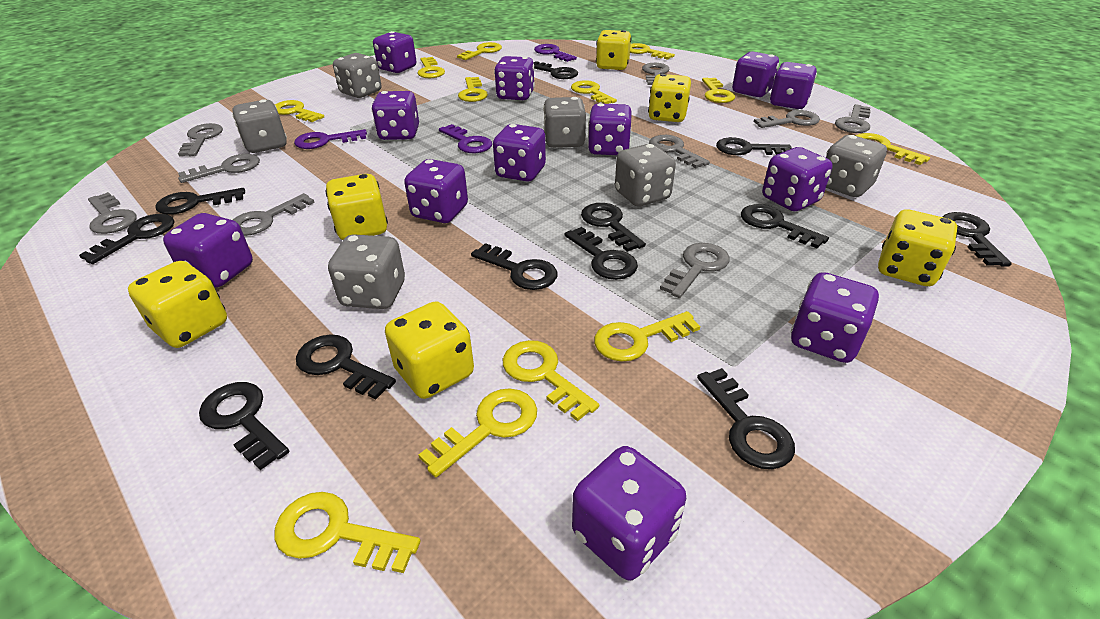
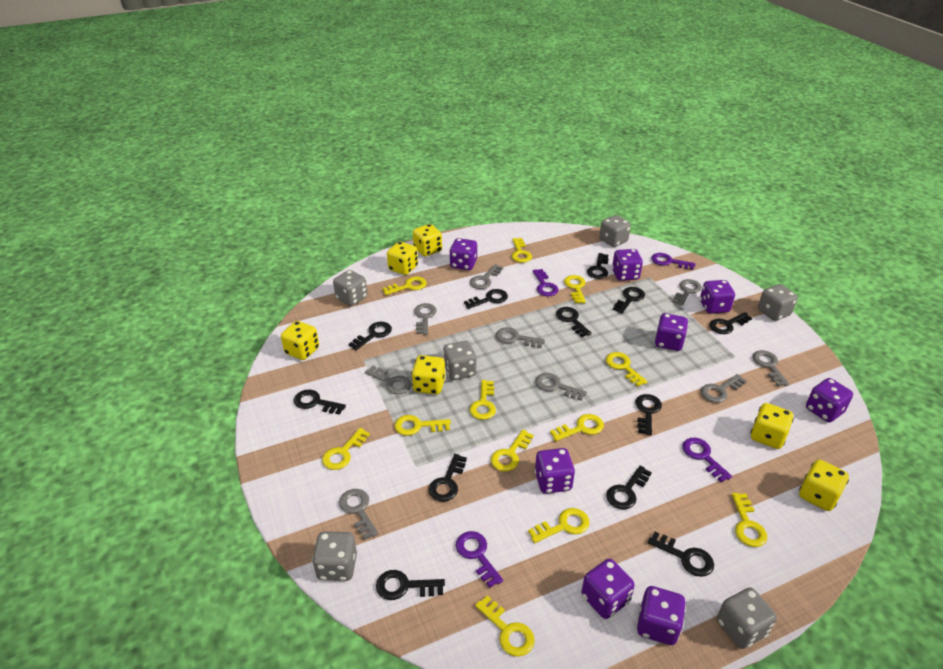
purple dice: 12 -> 8
purple key: 3 -> 4

